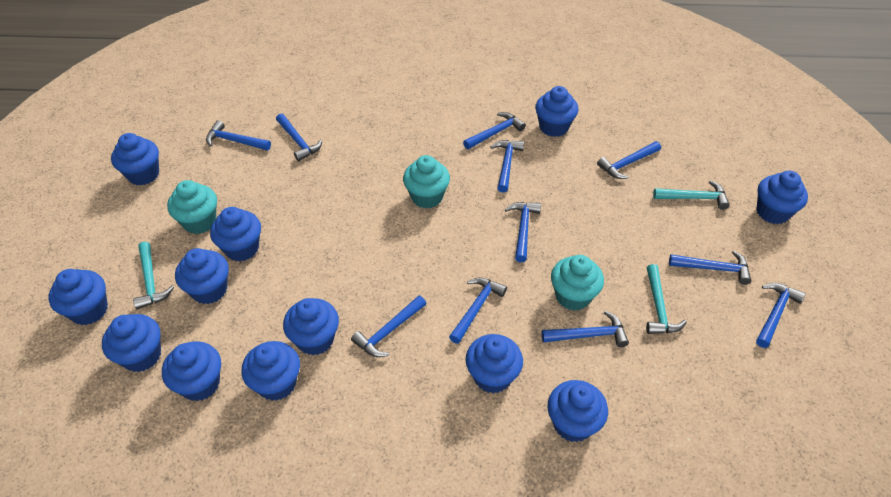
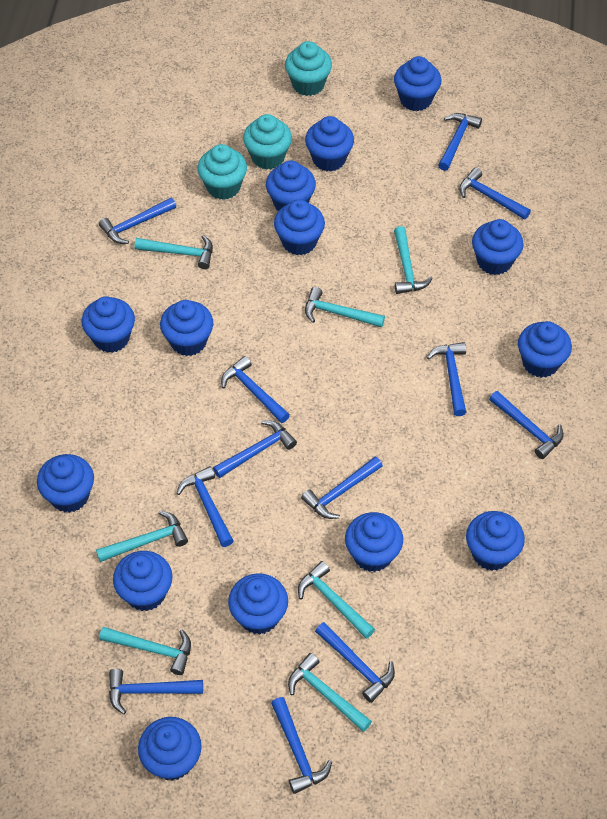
blue cupcake: 12 -> 14
blue hammer: 11 -> 12
turquoise hammer: 3 -> 7

